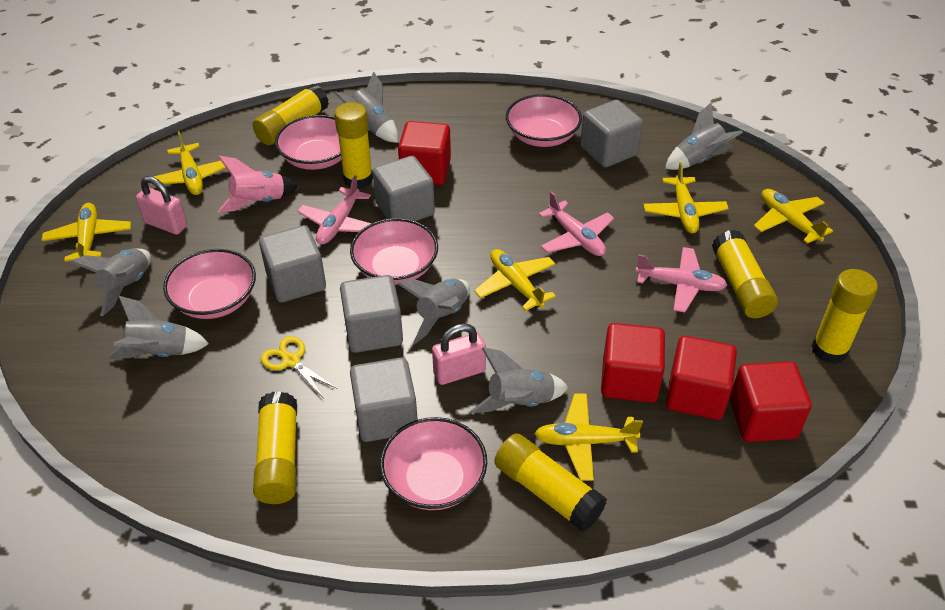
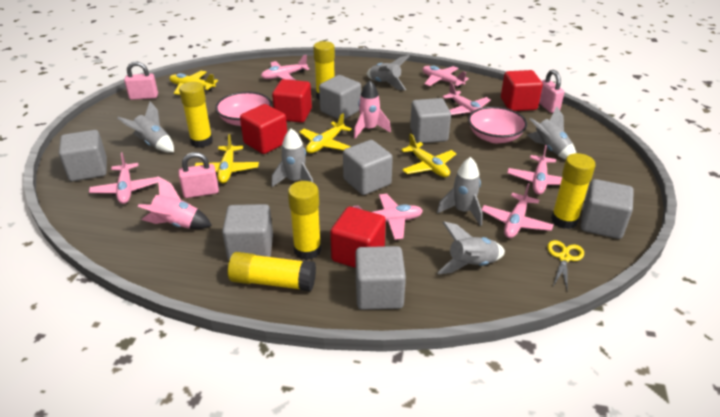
grey cube: 5 -> 7
pink bowl: 5 -> 2
pink padlock: 2 -> 3
pink plane: 3 -> 7
pink rocket: 1 -> 2
yellow glue stick: 6 -> 5
yellow plane: 6 -> 4

